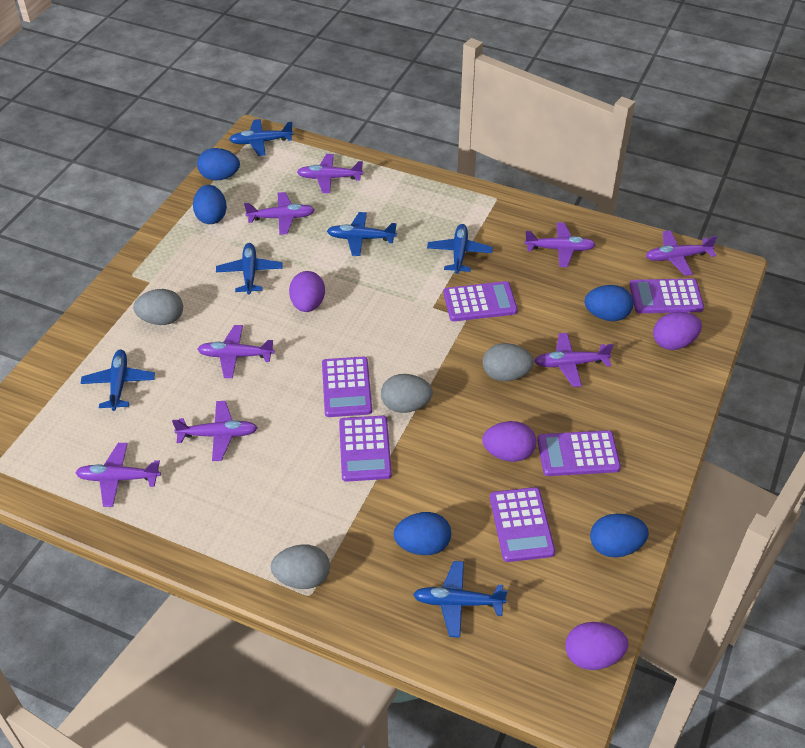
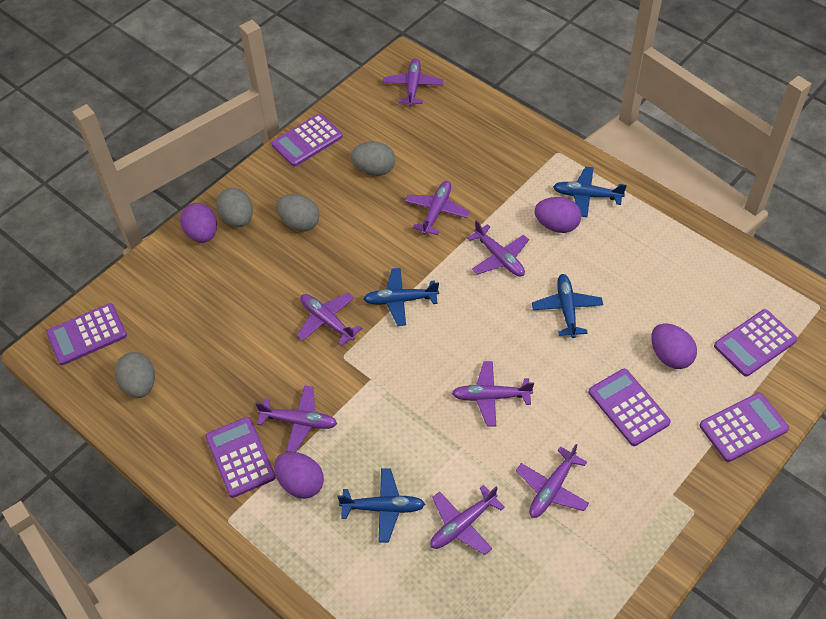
blue egg: 5 -> 0
blue plane: 6 -> 4

